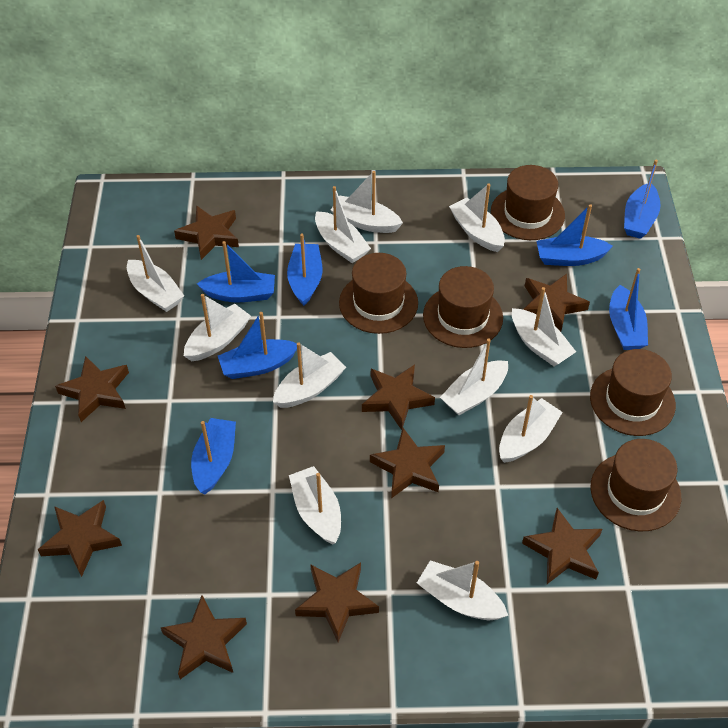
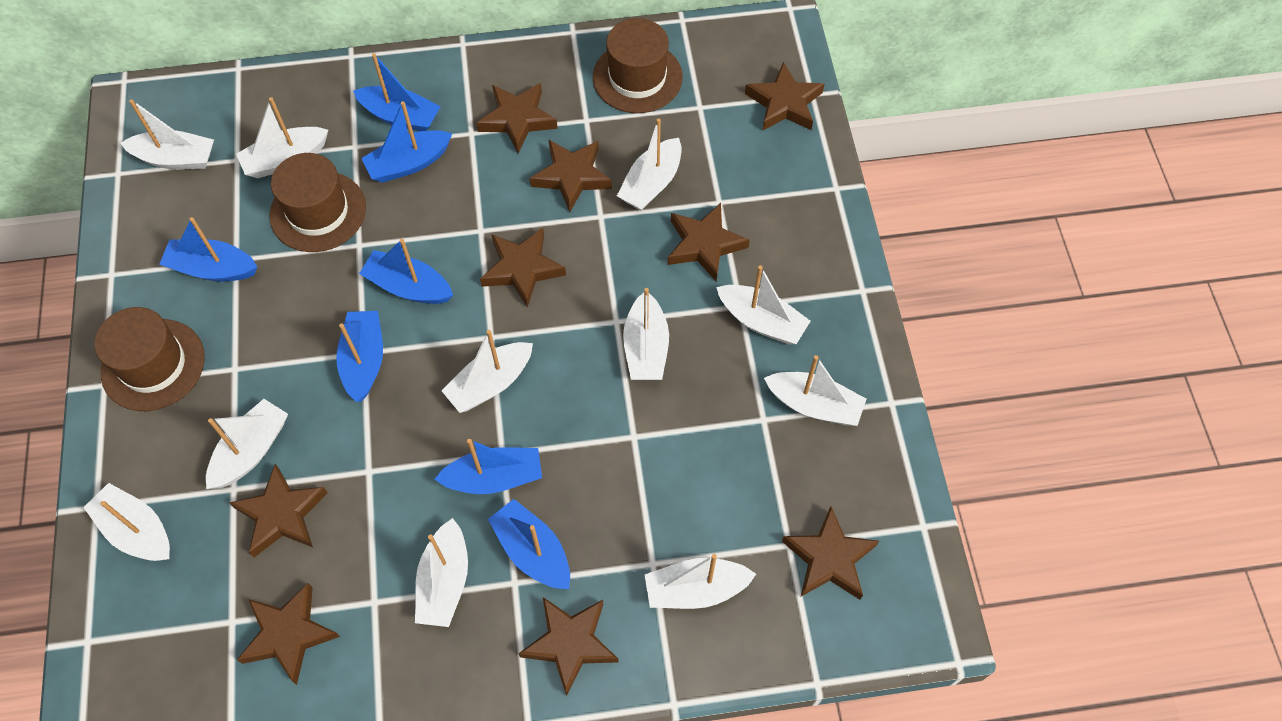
brown hat: 5 -> 3

